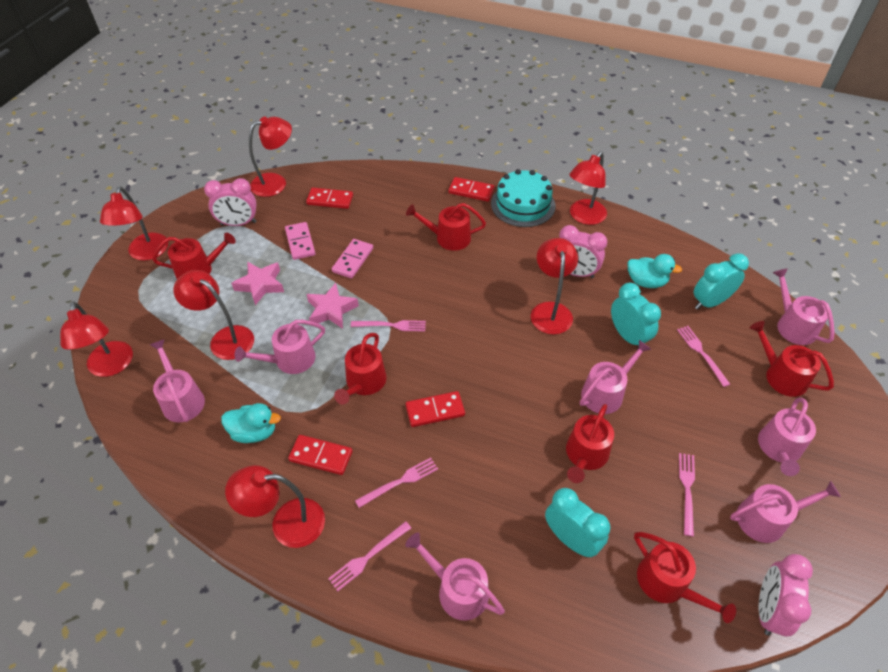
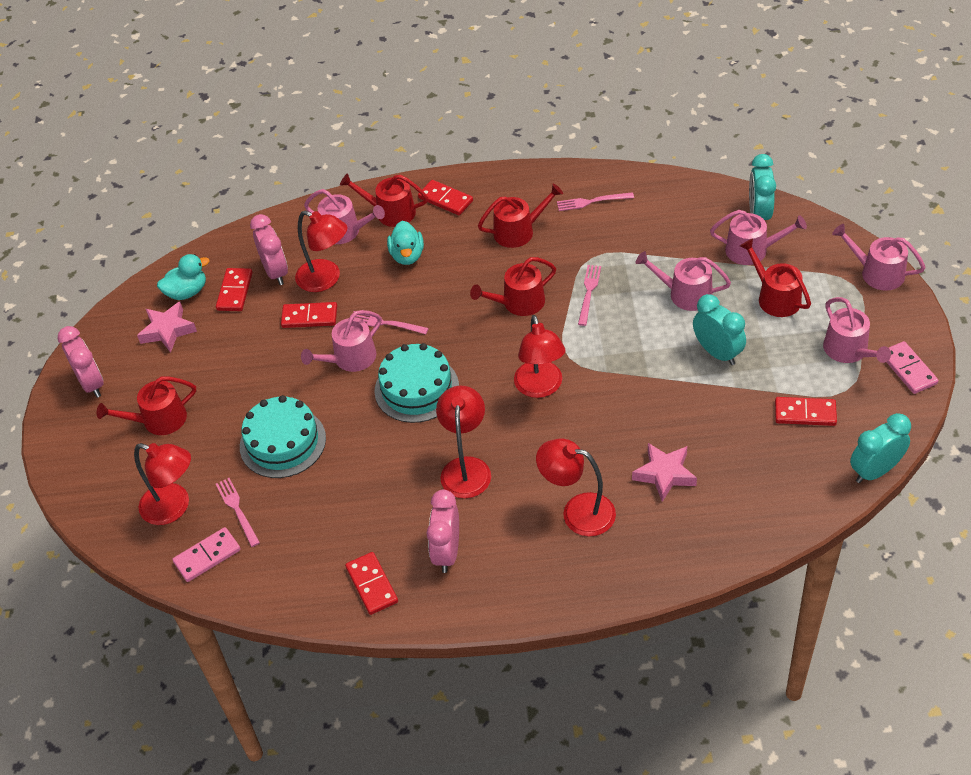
pink fork: 5 -> 4
pink watering can: 7 -> 6
red domino: 4 -> 5
red lamp: 7 -> 5
red watering can: 6 -> 5
turquoise cake: 1 -> 2

